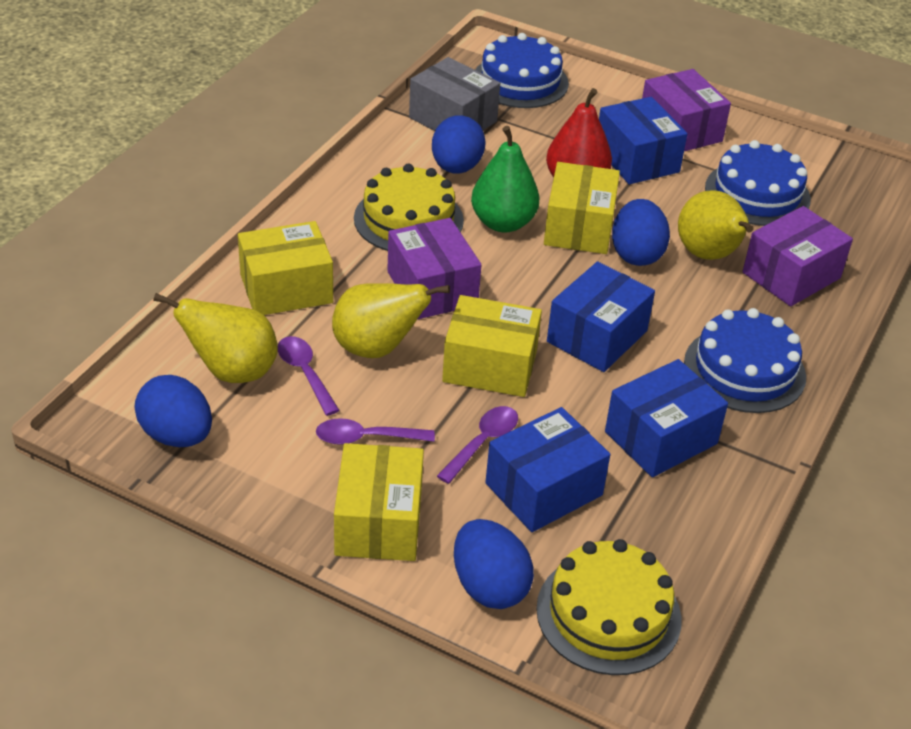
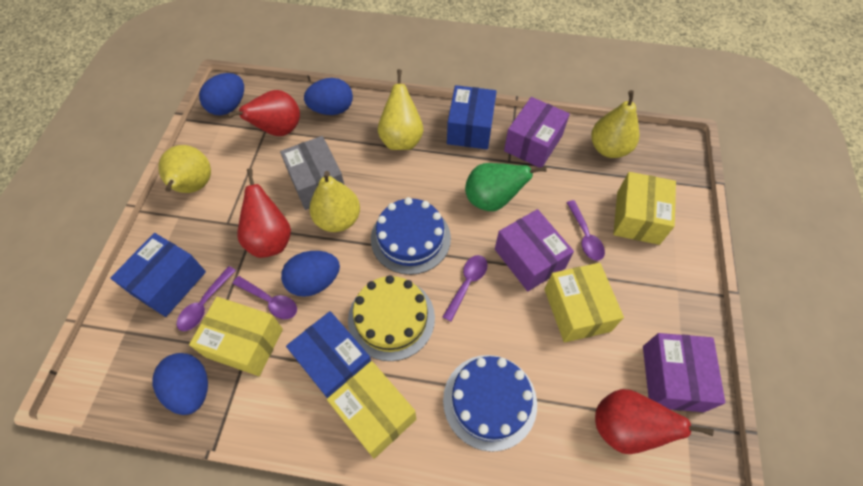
blue box: 4 -> 3
blue cake: 3 -> 2
purple spoon: 3 -> 4
red pear: 1 -> 3
yellow cake: 2 -> 1
yellow pear: 3 -> 4

